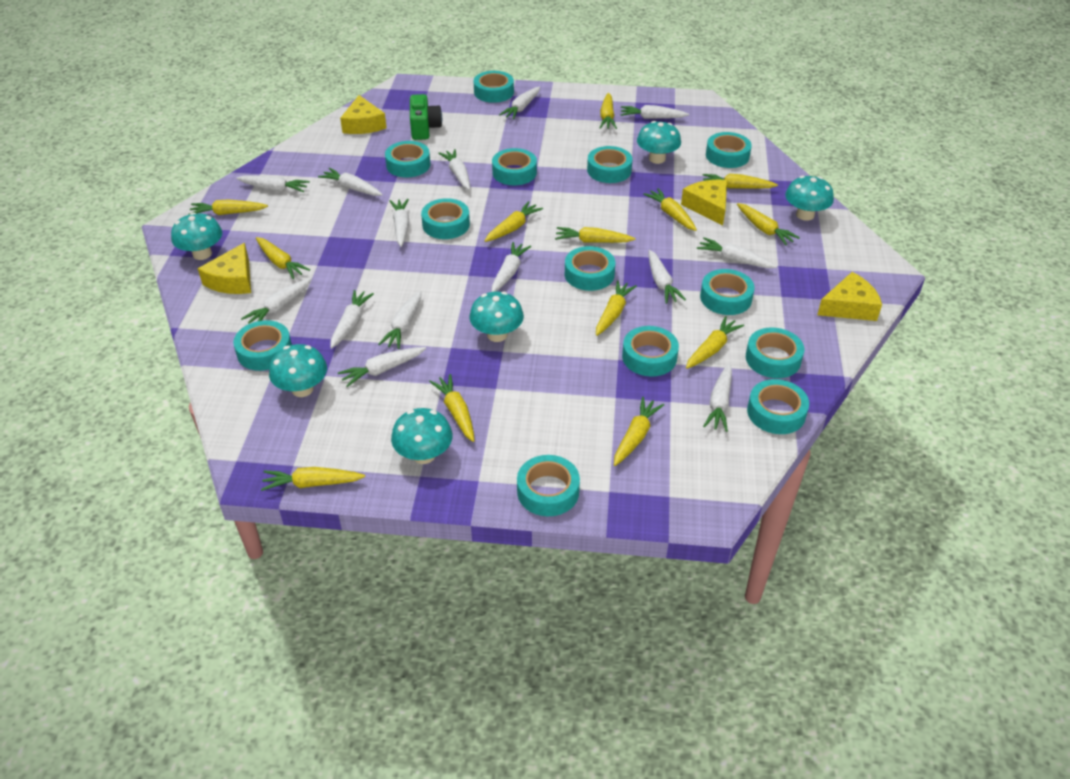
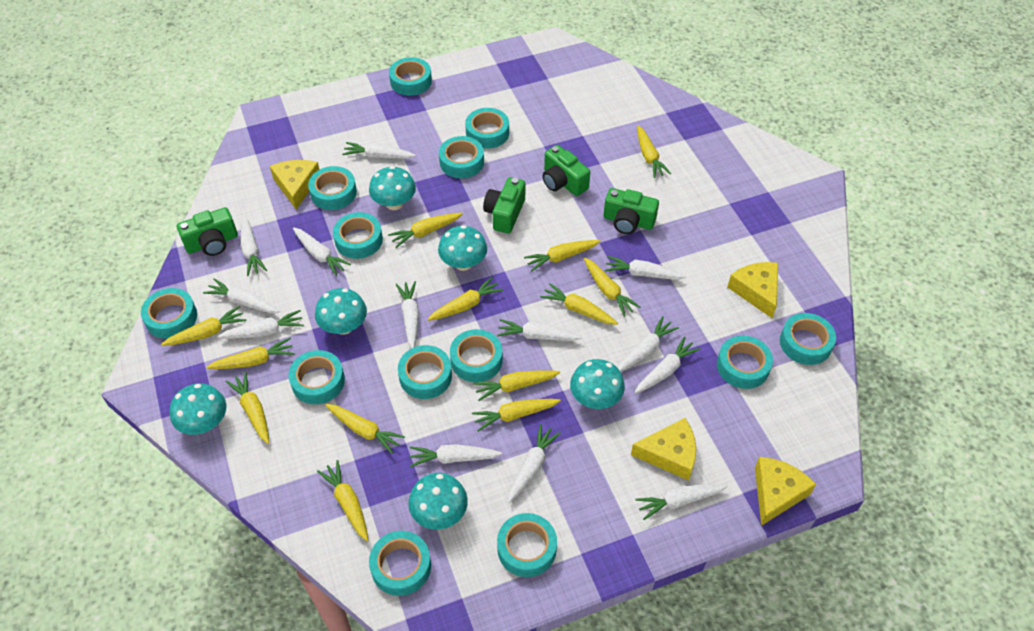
green camera: 1 -> 4
white carrot: 14 -> 13

